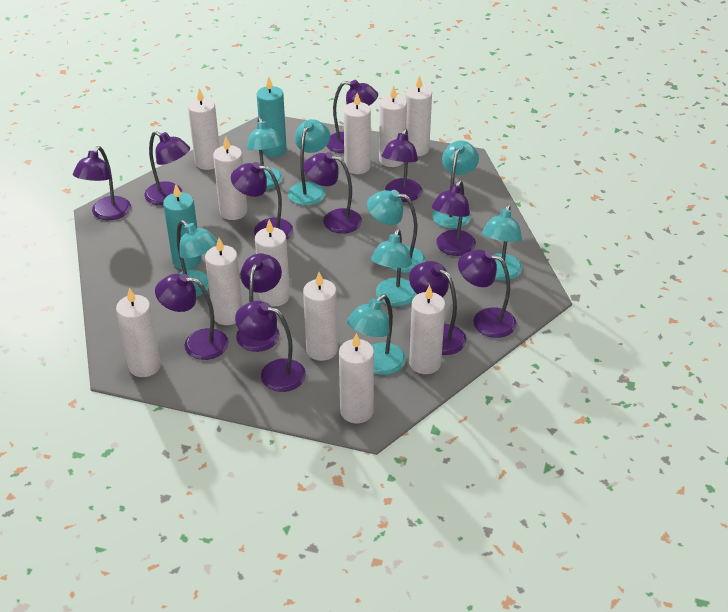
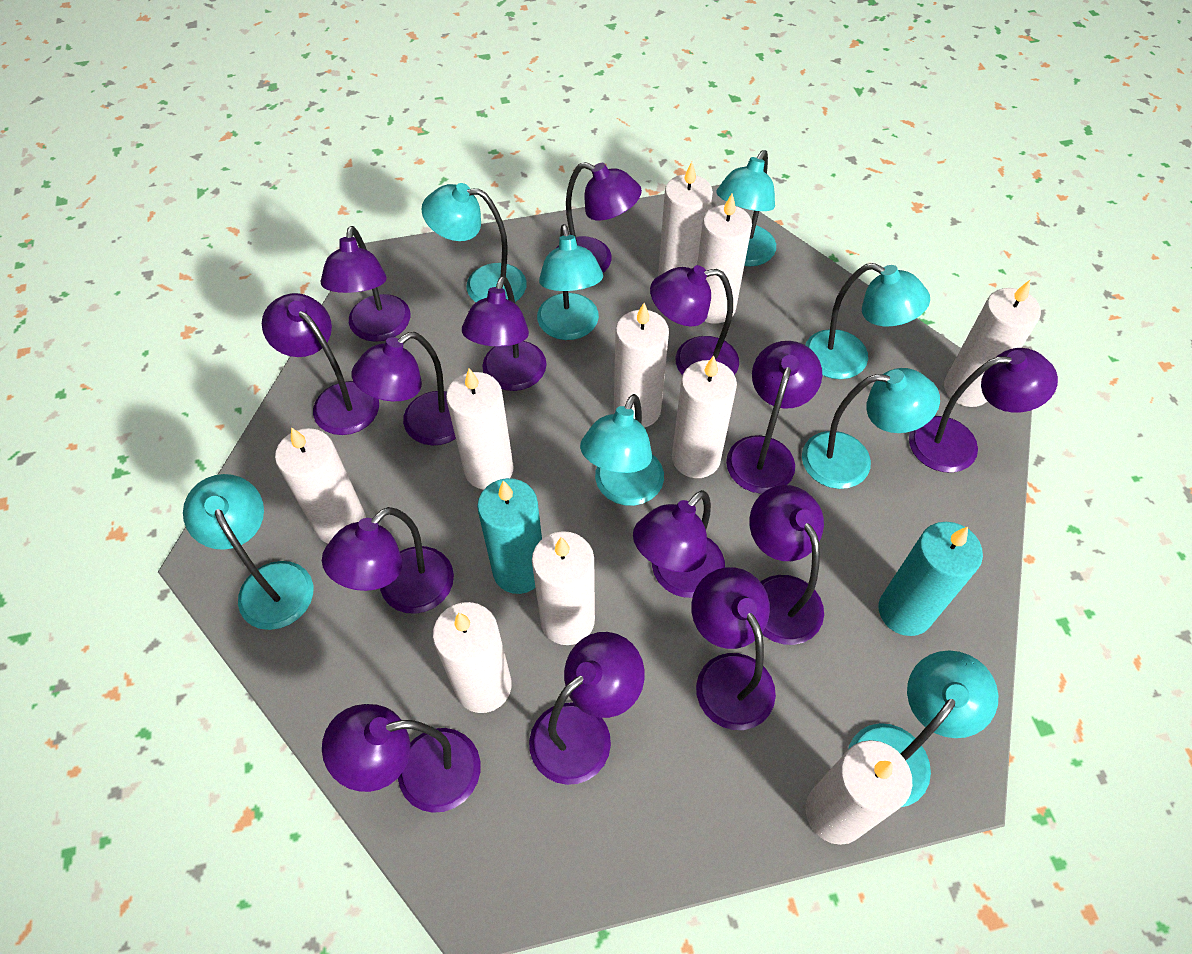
purple lamp: 12 -> 14
white candle: 11 -> 10

